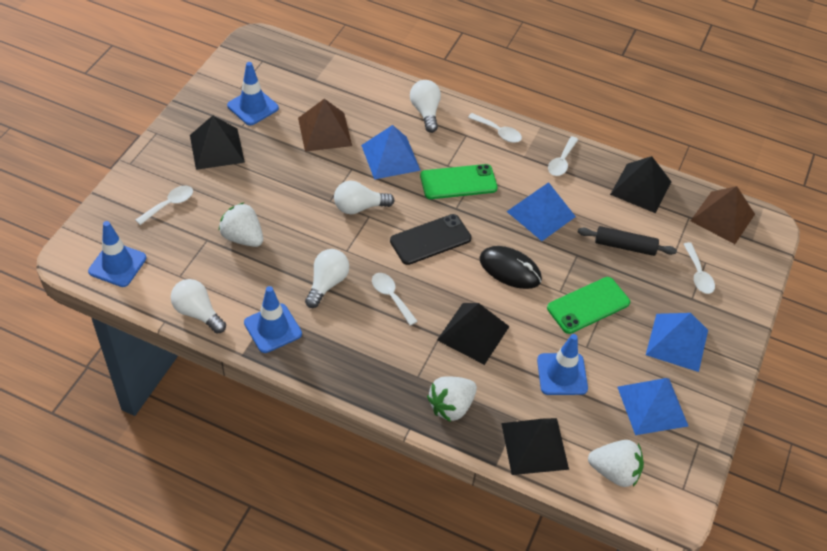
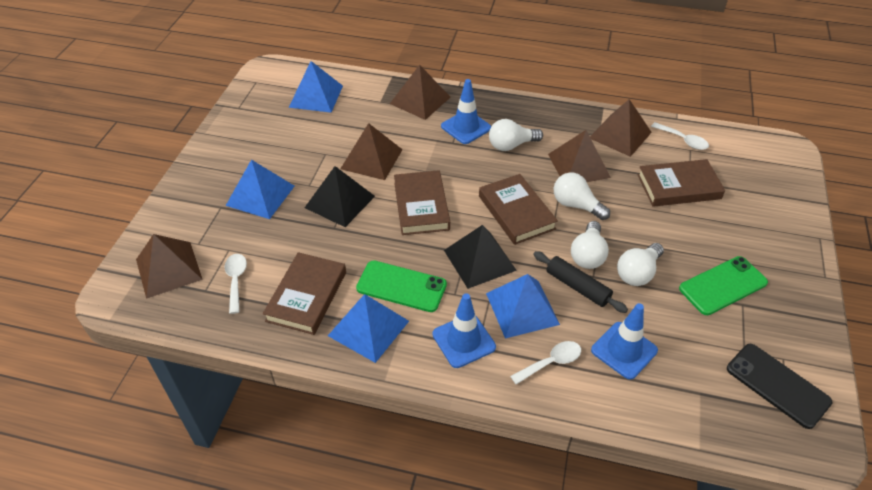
black mouse: 1 -> 0
black pyramid: 4 -> 2
blue traffic cone: 4 -> 3
brown book: 0 -> 4
brown pyramid: 2 -> 5
white spoon: 5 -> 3
white strawberry: 3 -> 0

